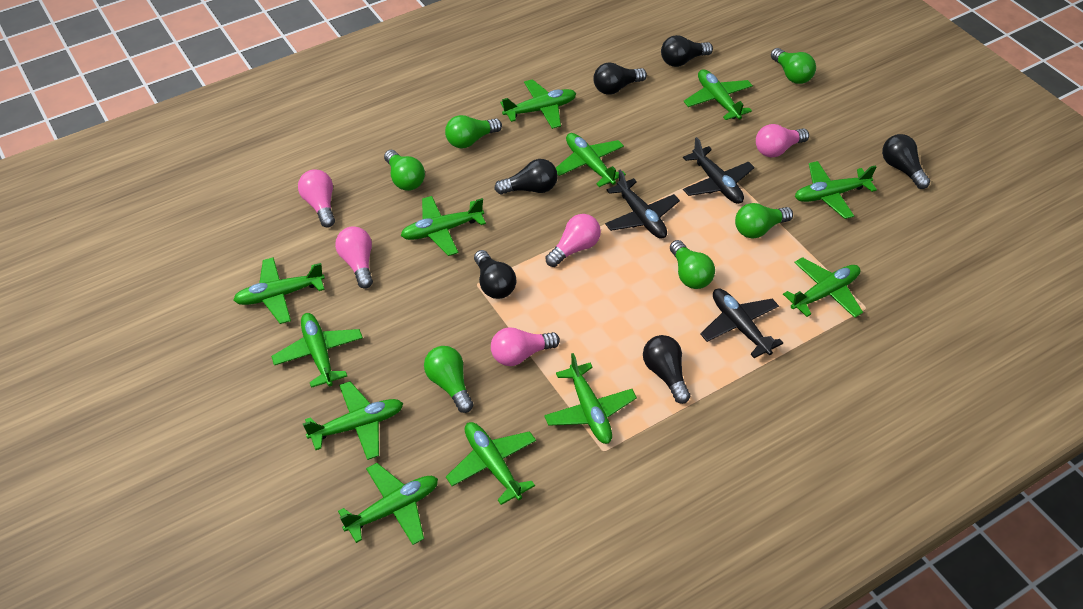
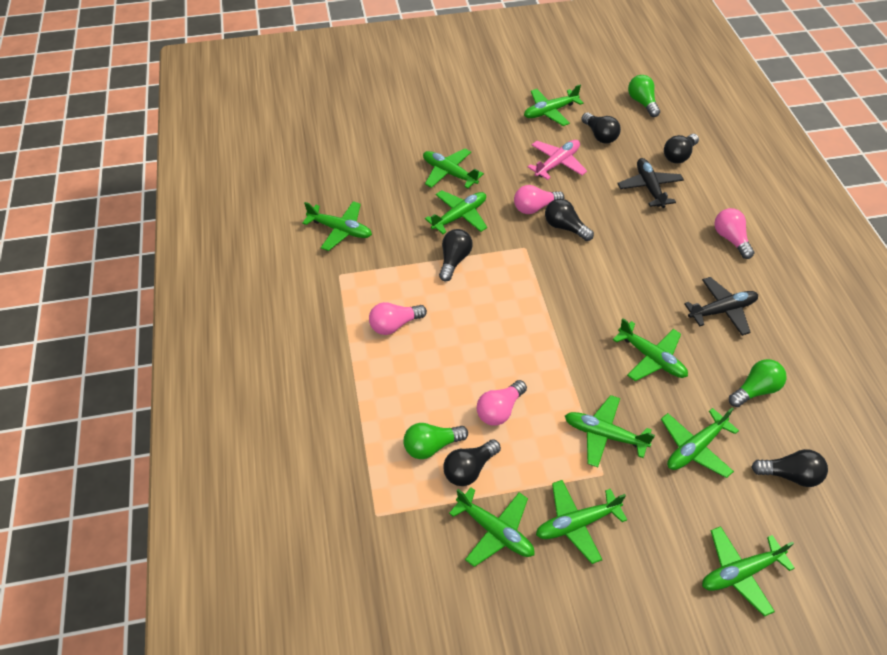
black plane: 3 -> 2
green light bulb: 6 -> 3
green plane: 12 -> 10
pink light bulb: 5 -> 4
pink plane: 0 -> 1

